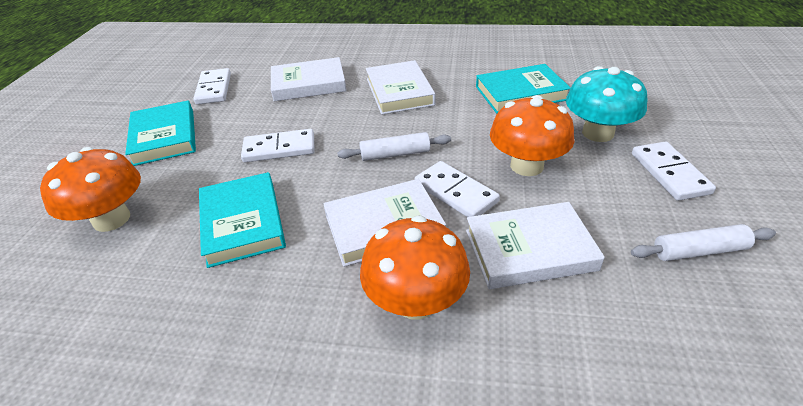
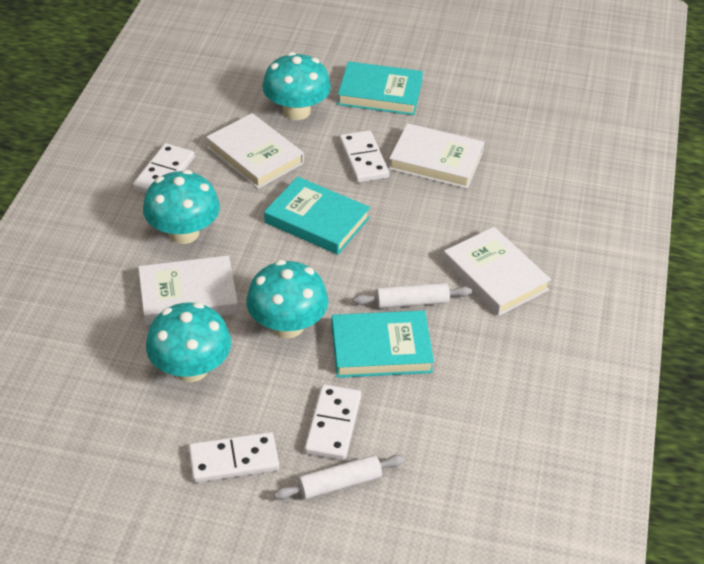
orange mushroom: 3 -> 0
turquoise mushroom: 1 -> 4

